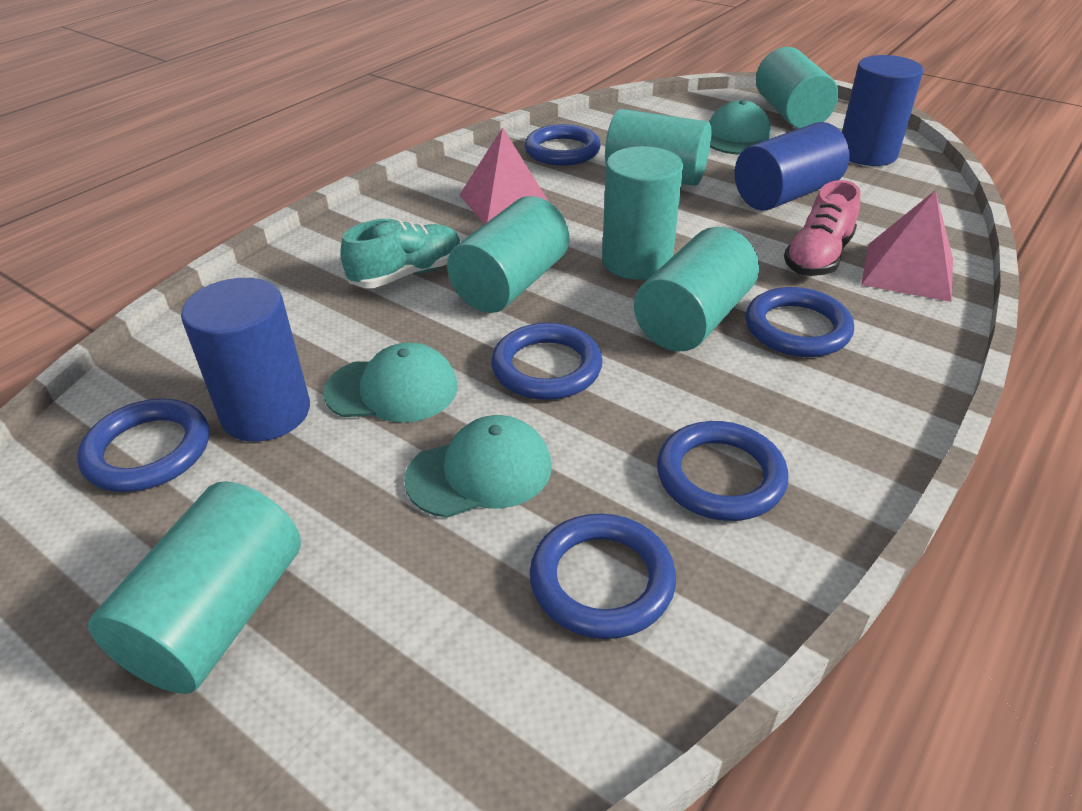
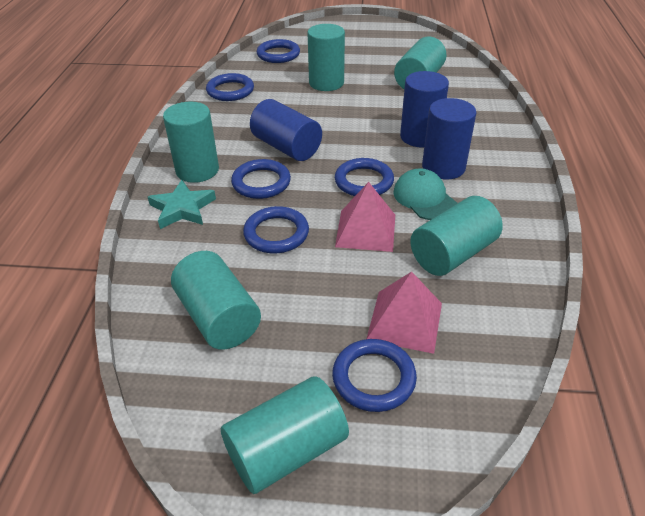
pink shoe: 1 -> 0
turquoise cap: 3 -> 1
turquoise shoe: 1 -> 0
turquoise star: 0 -> 1

